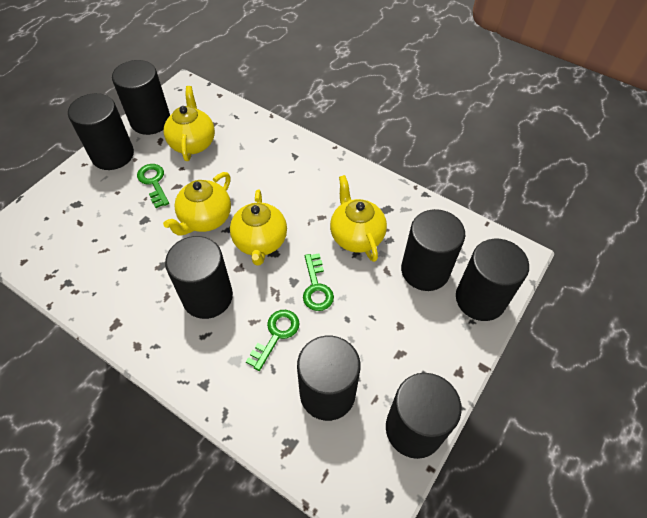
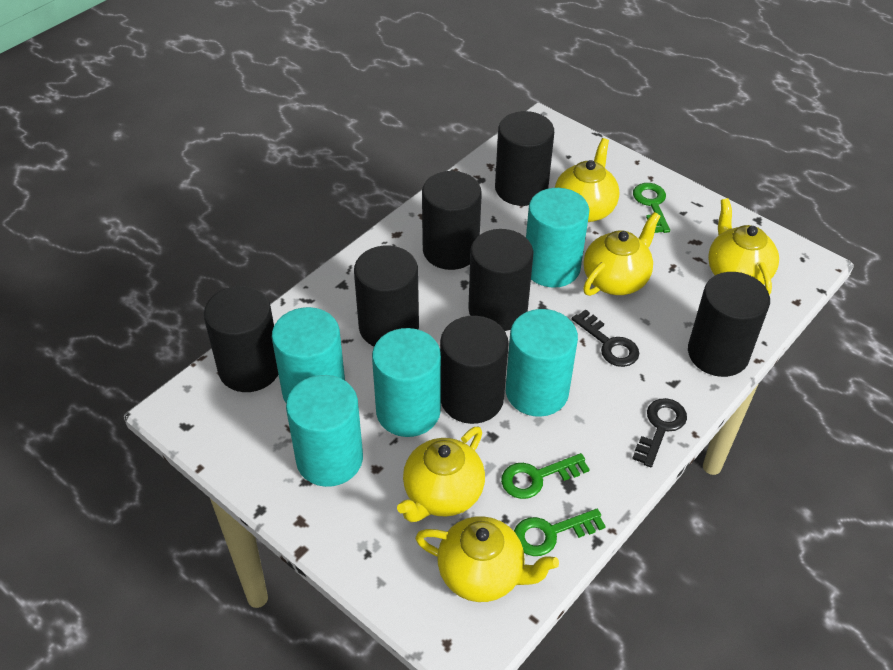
black key: 0 -> 2
turquoise cylinder: 0 -> 5
yellow teapot: 4 -> 5

